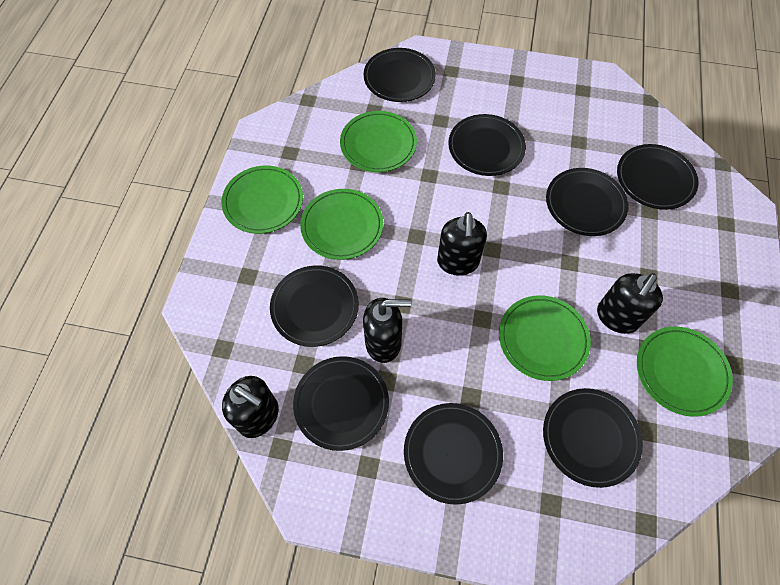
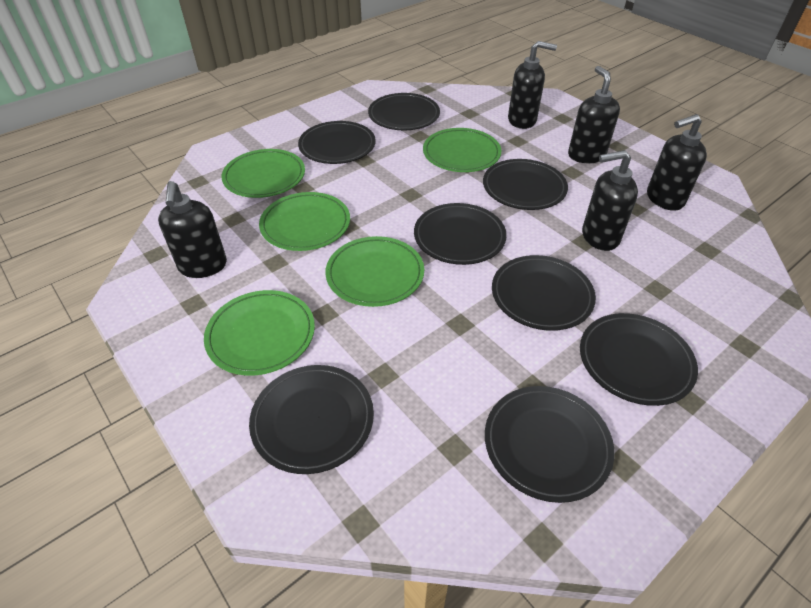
black soap dispenser: 4 -> 5

